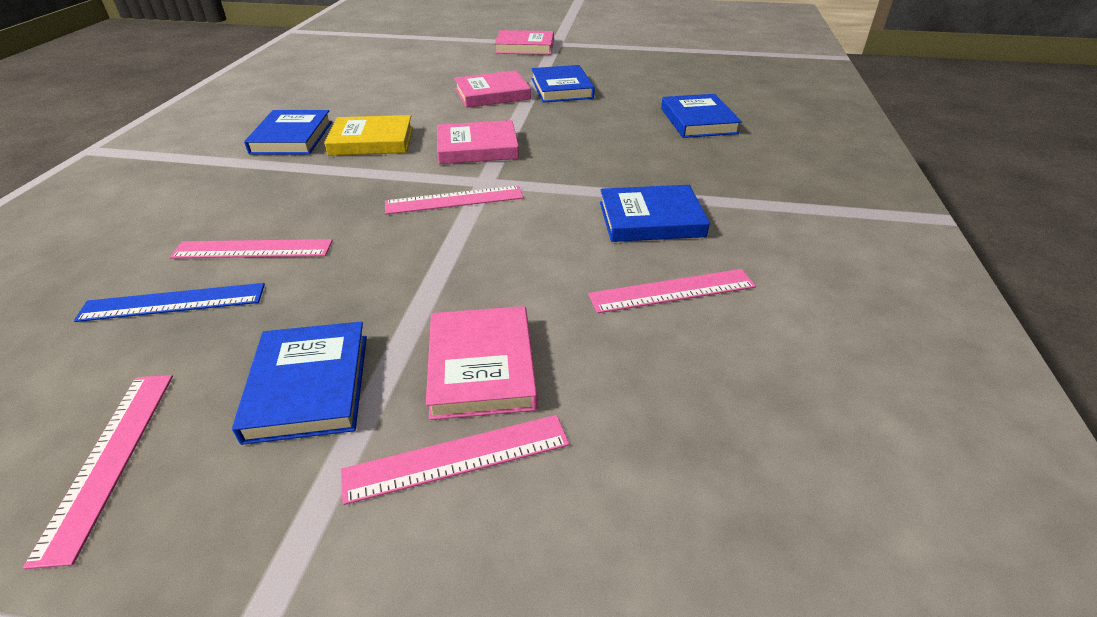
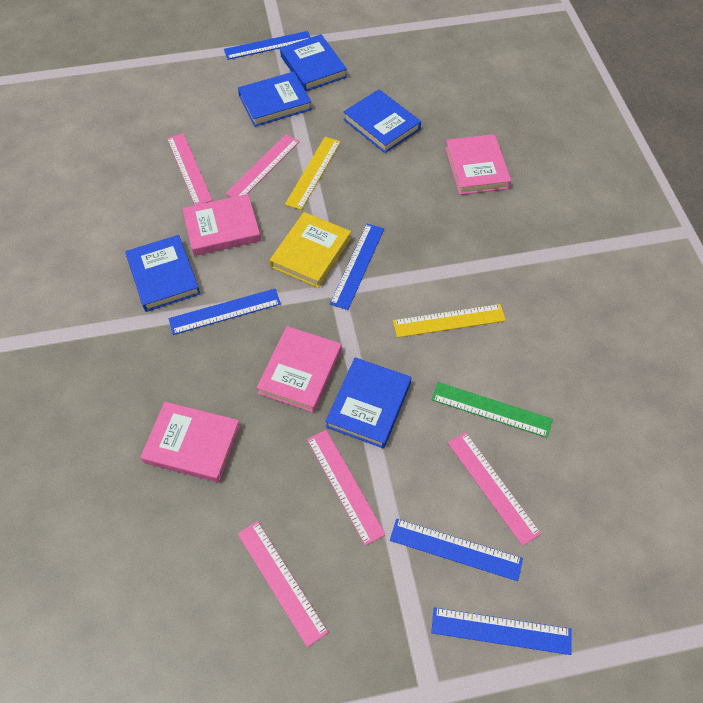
blue ruler: 1 -> 5
green ruler: 0 -> 1
yellow ruler: 0 -> 2

